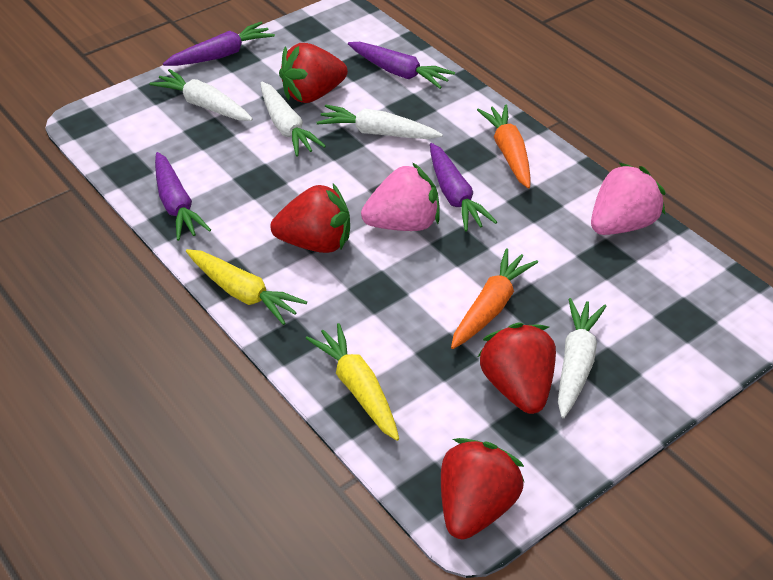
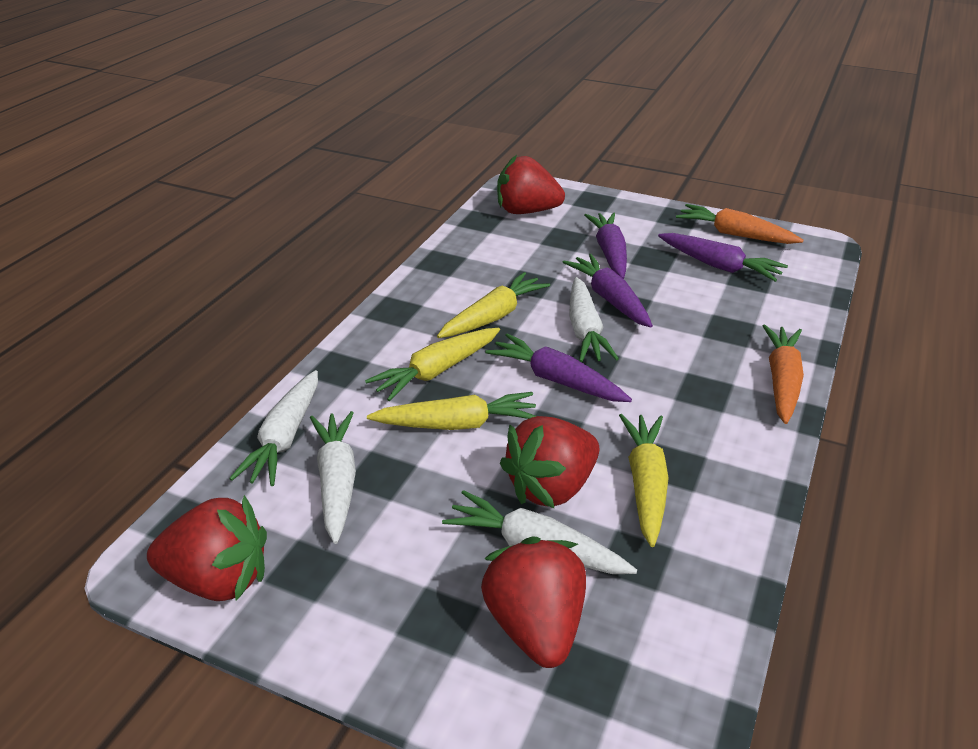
pink strawberry: 2 -> 0
yellow carrot: 2 -> 4

